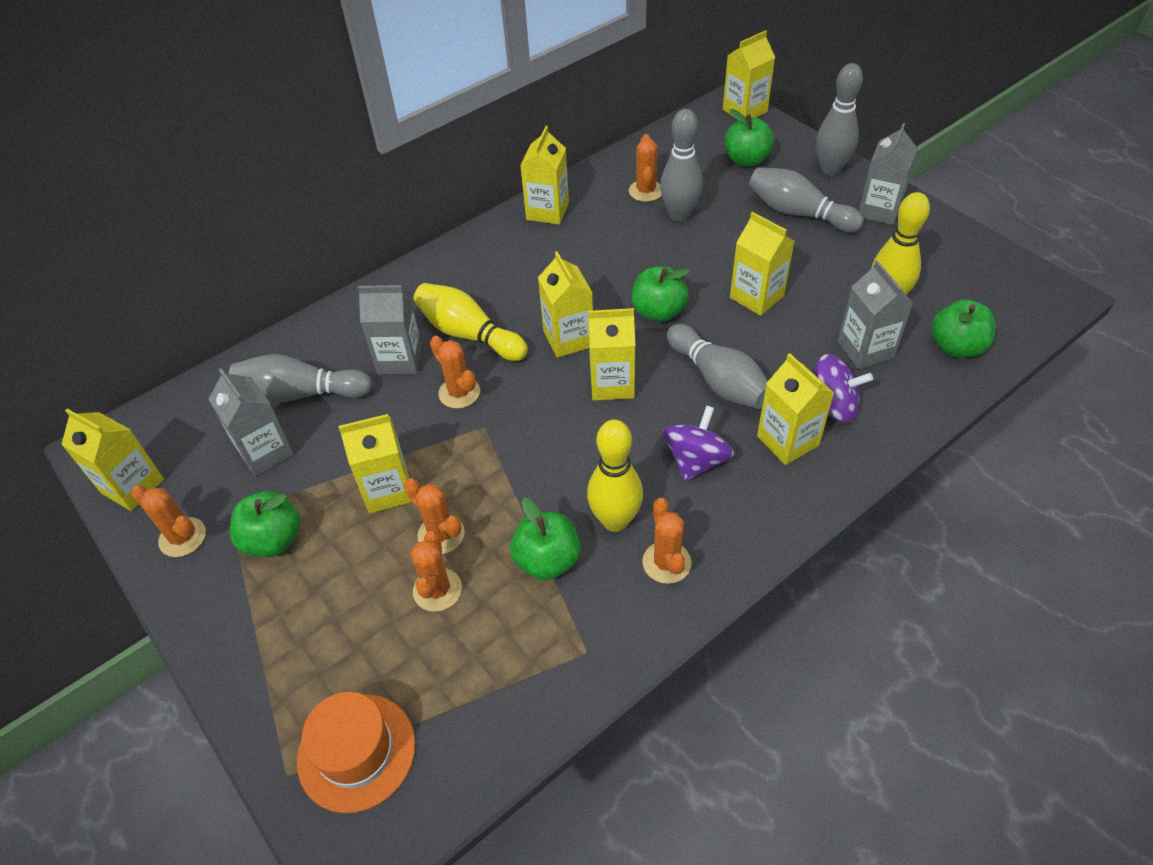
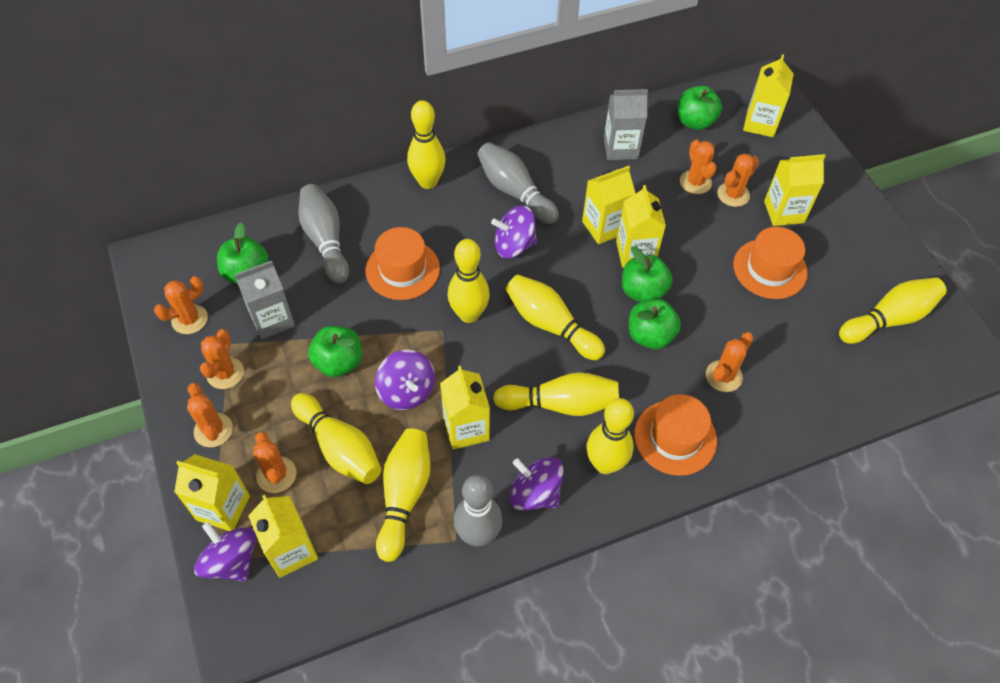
grey bowling pin: 5 -> 3
grey carton: 4 -> 2
orange cactus: 6 -> 7
orange hat: 1 -> 3
purple spinning top: 2 -> 4
yellow bowling pin: 3 -> 8
yellow carton: 8 -> 7

